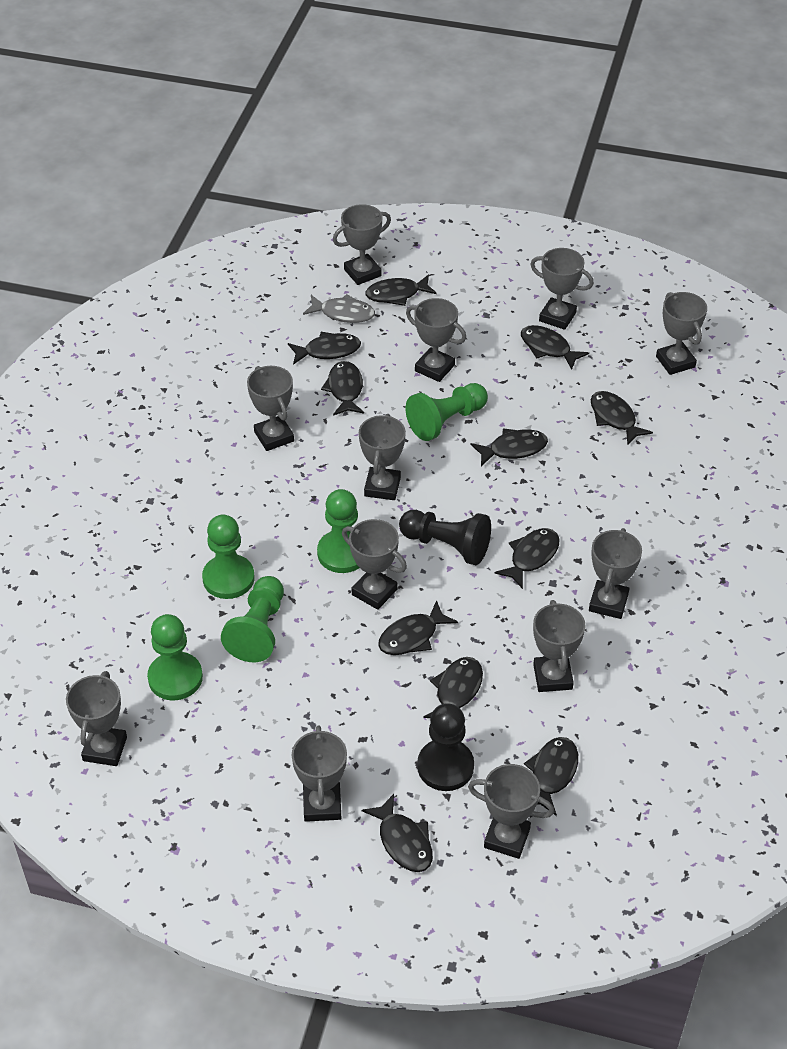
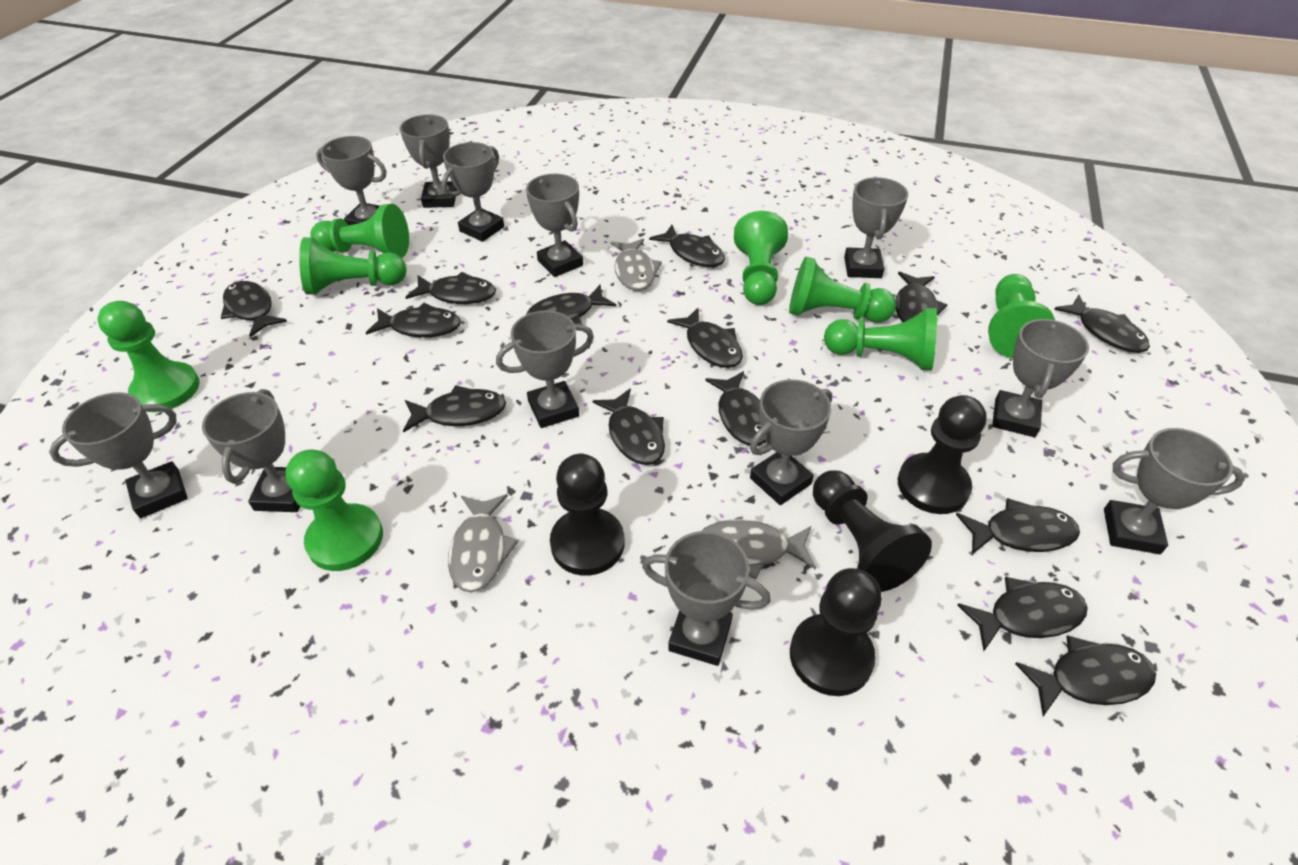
black fish: 11 -> 14
black pawn: 2 -> 4
green pawn: 5 -> 8
grey fish: 1 -> 3

